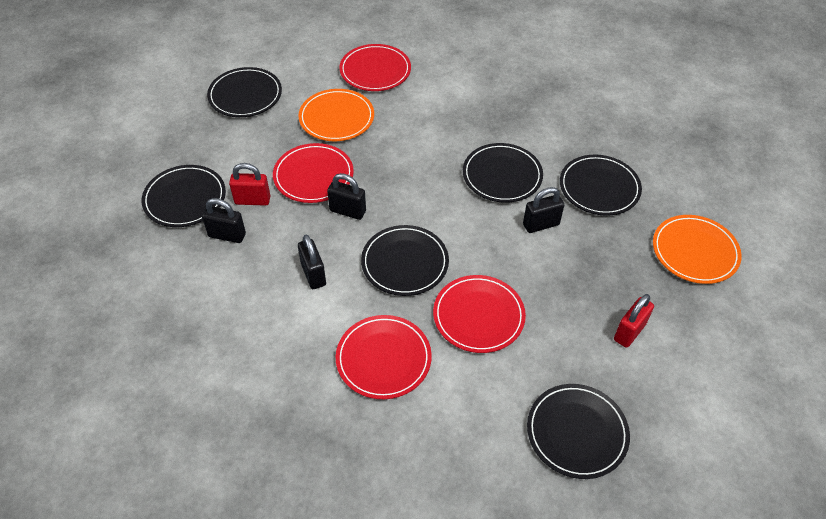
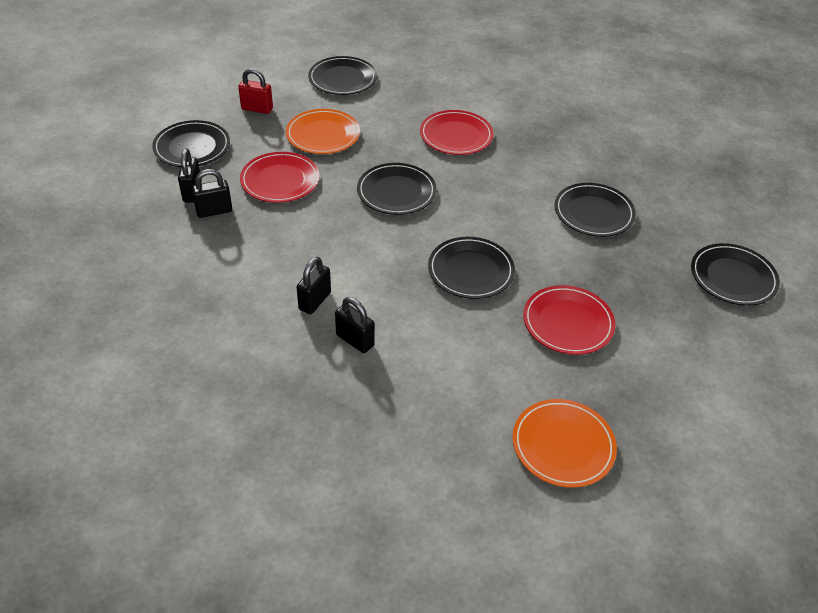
red padlock: 2 -> 1
red plate: 4 -> 3

